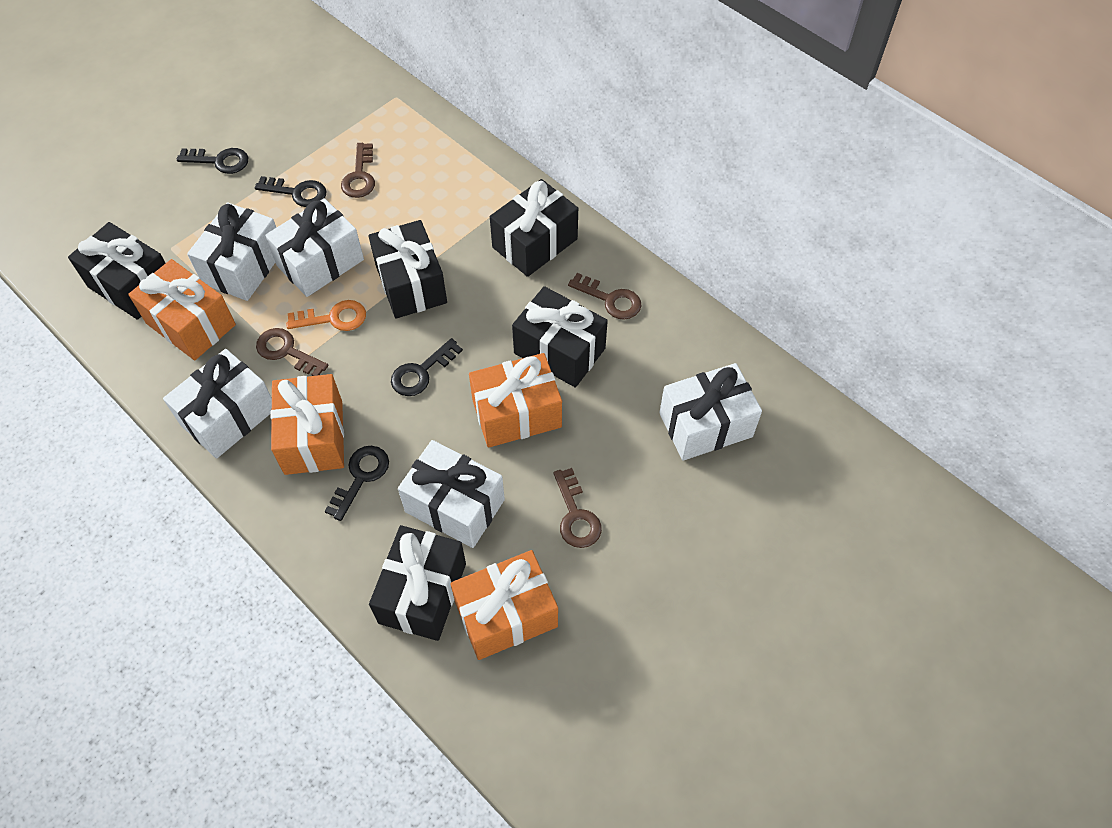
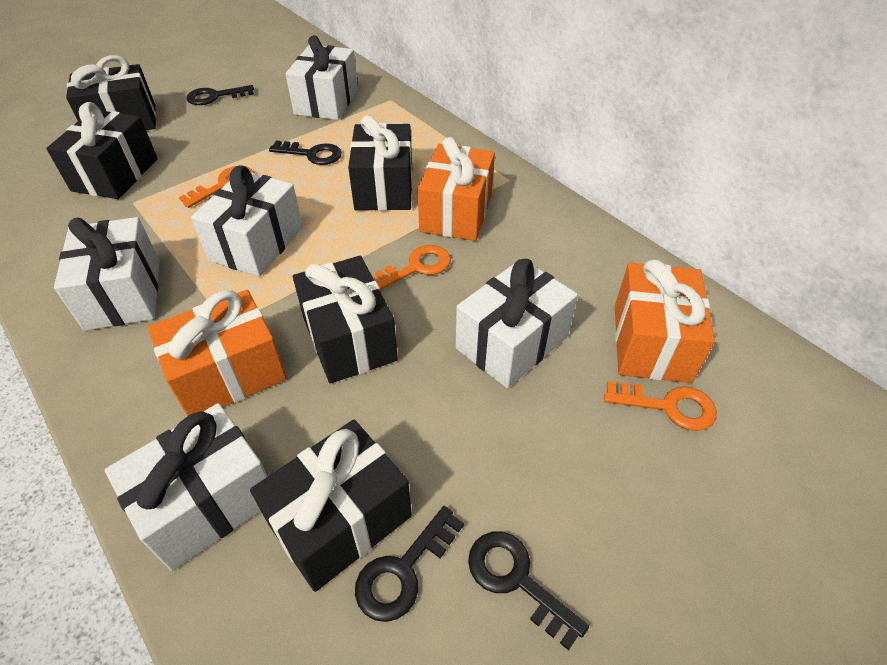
brown key: 4 -> 0
orange gift: 4 -> 3
orange key: 1 -> 3

